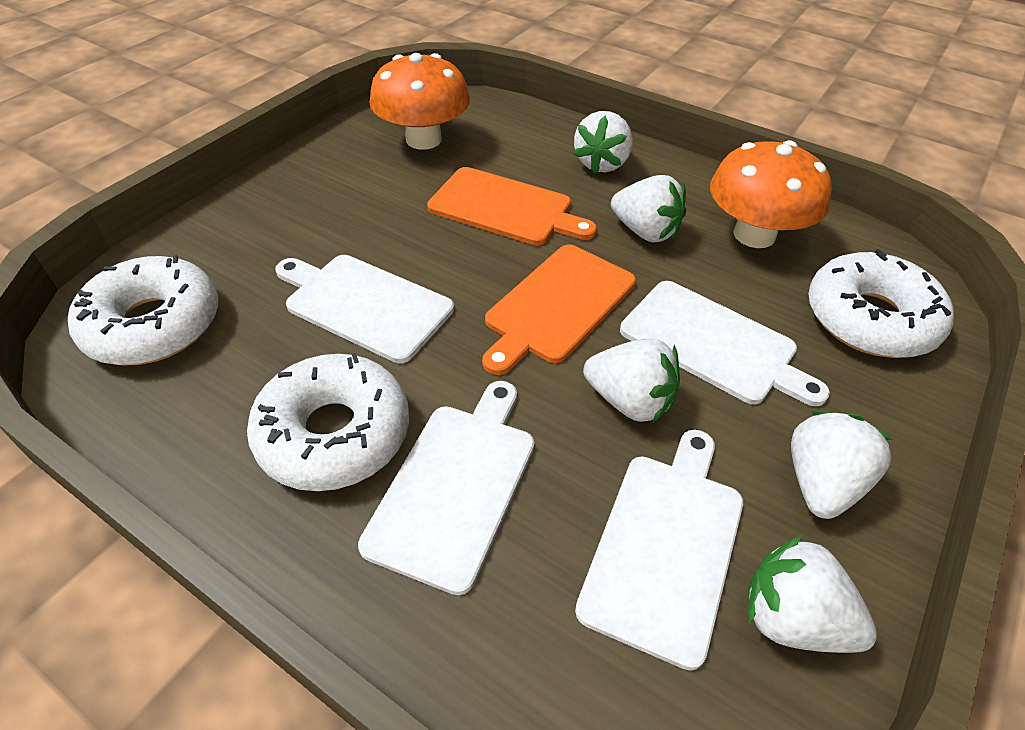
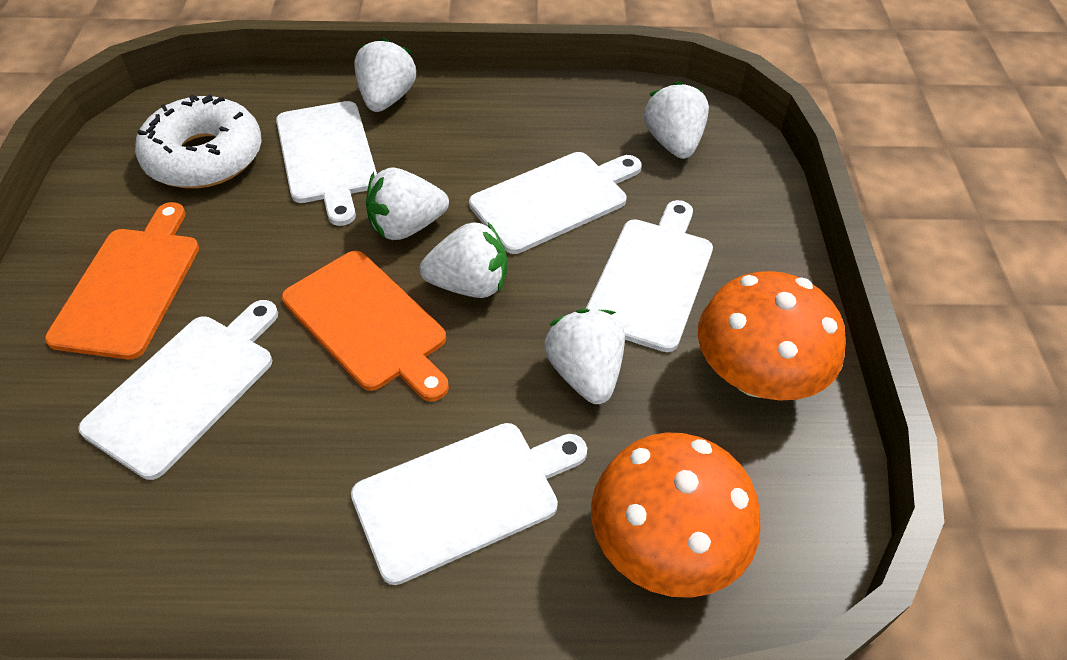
white cutting board: 4 -> 5
white donut: 3 -> 1

